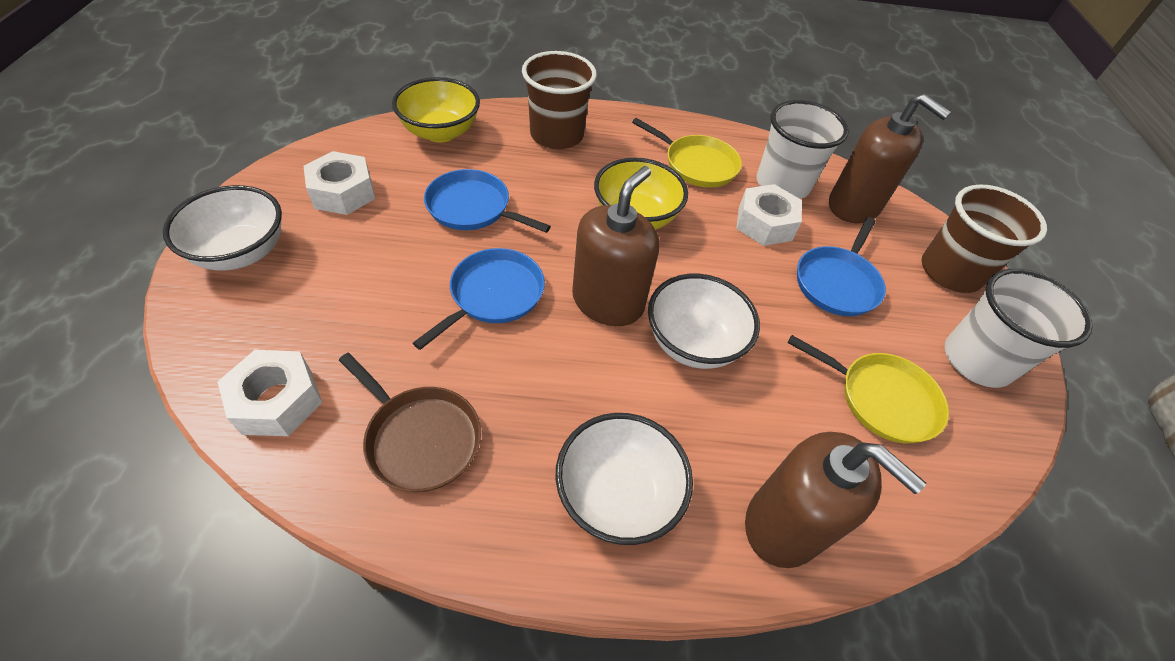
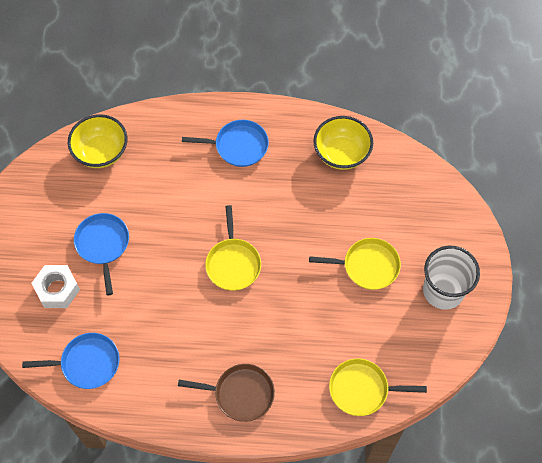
brown cup: 2 -> 0
brown soap dispenser: 3 -> 0
white bowl: 3 -> 0
white cup: 2 -> 1
white nut: 3 -> 1
yellow pan: 2 -> 3

